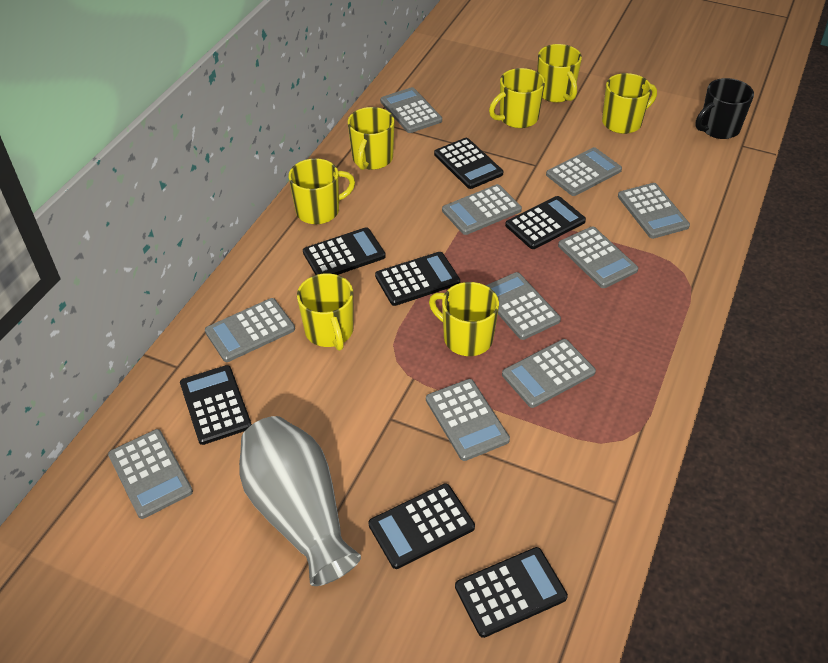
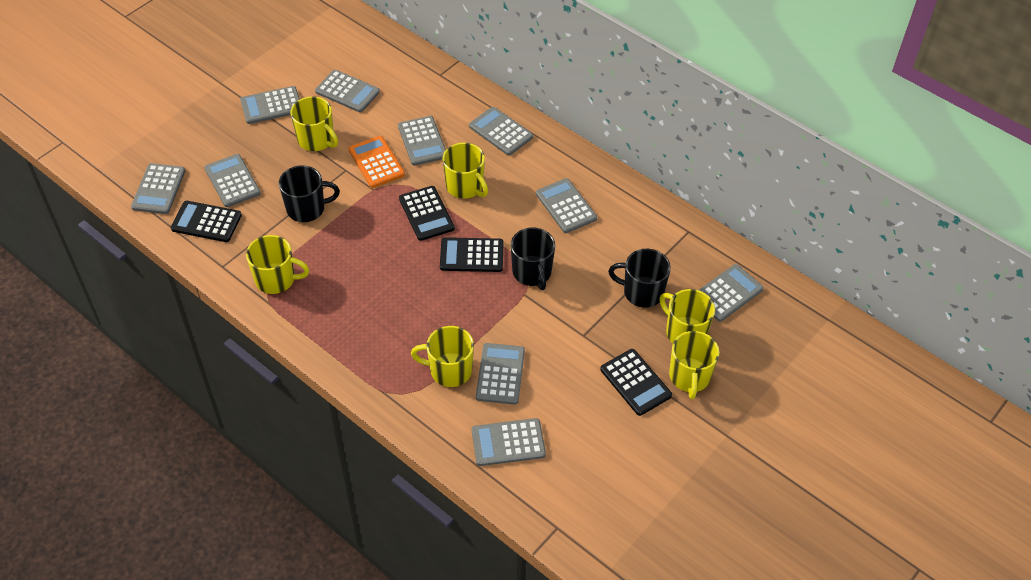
black calculator: 7 -> 4
black mug: 1 -> 3
grey vase: 1 -> 0
orange calculator: 0 -> 1
yellow mug: 7 -> 6

